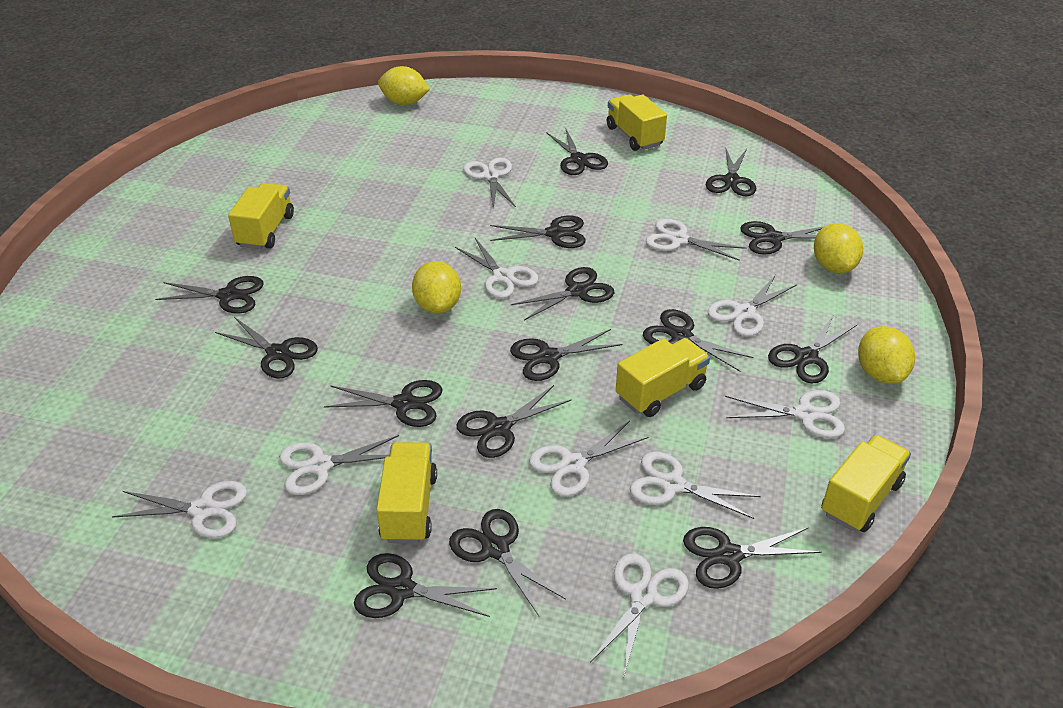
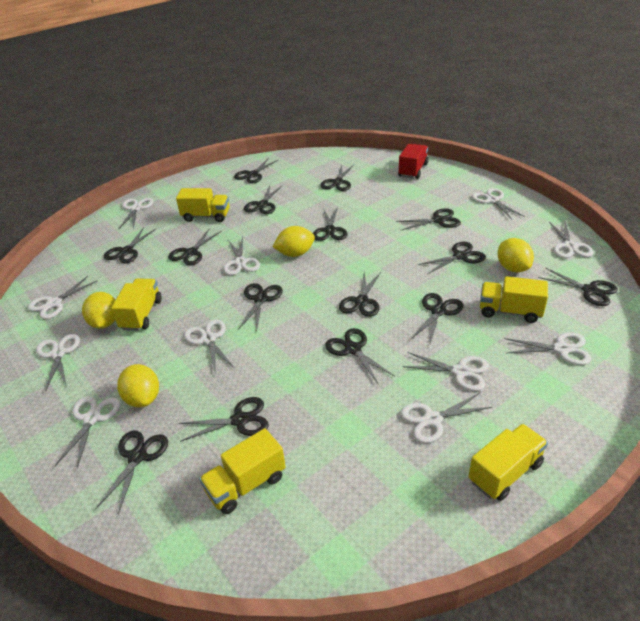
red truck: 0 -> 1
white scissors: 10 -> 11

